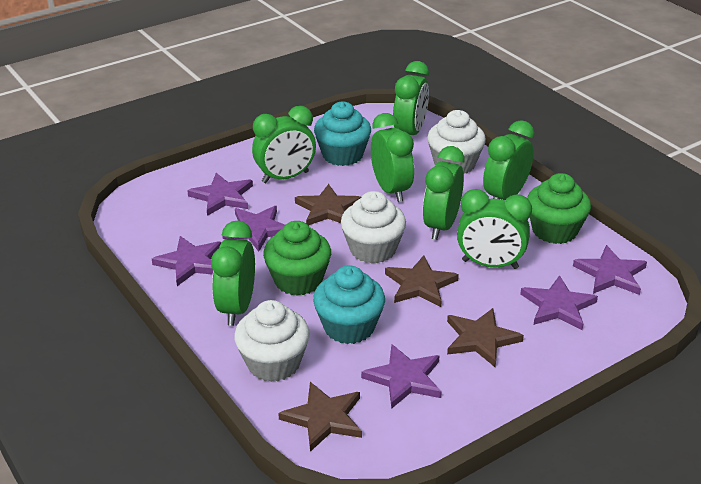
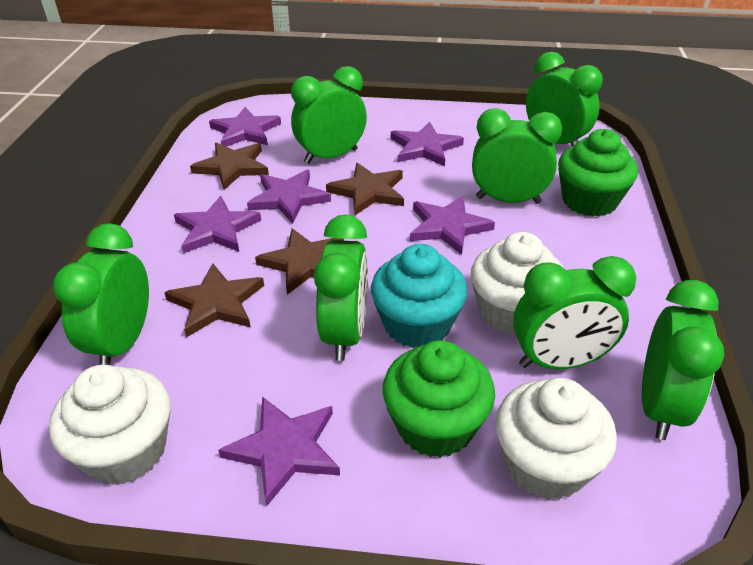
turquoise cupcake: 2 -> 1

